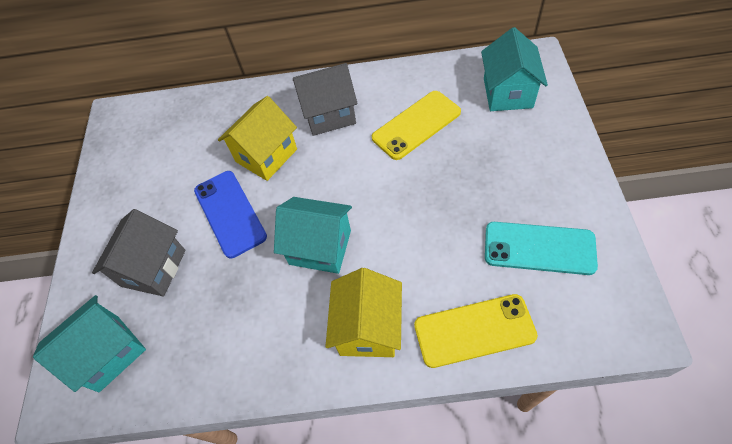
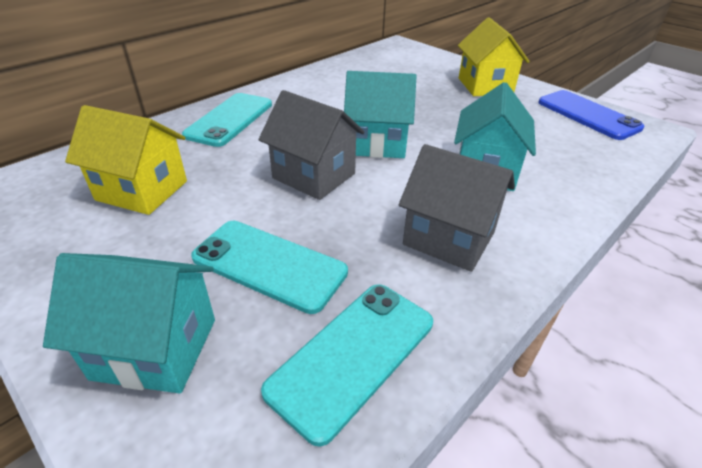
turquoise phone: 1 -> 3
yellow phone: 2 -> 0

